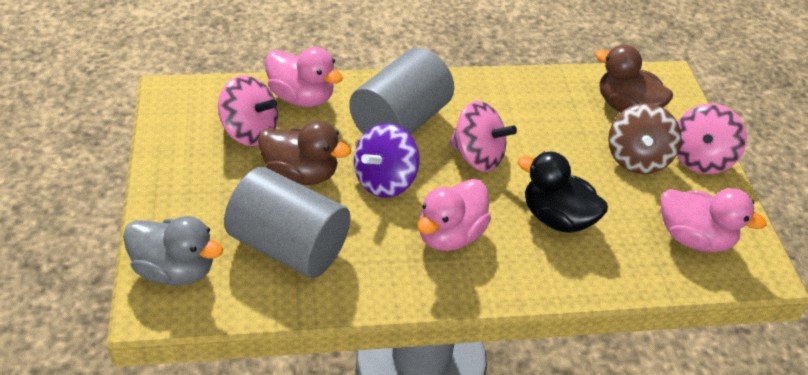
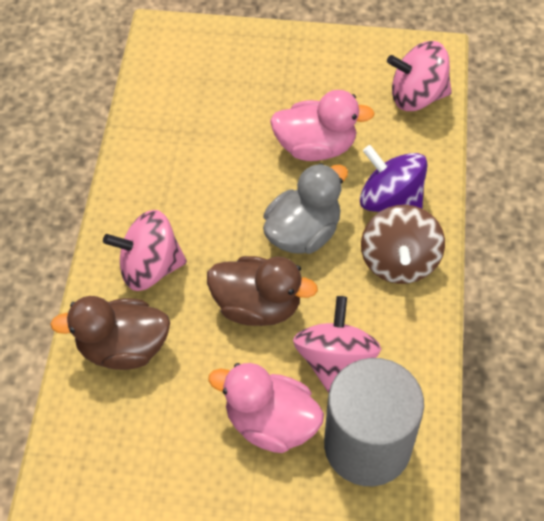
black duck: 1 -> 0
grey cylinder: 2 -> 1
pink duck: 3 -> 2

